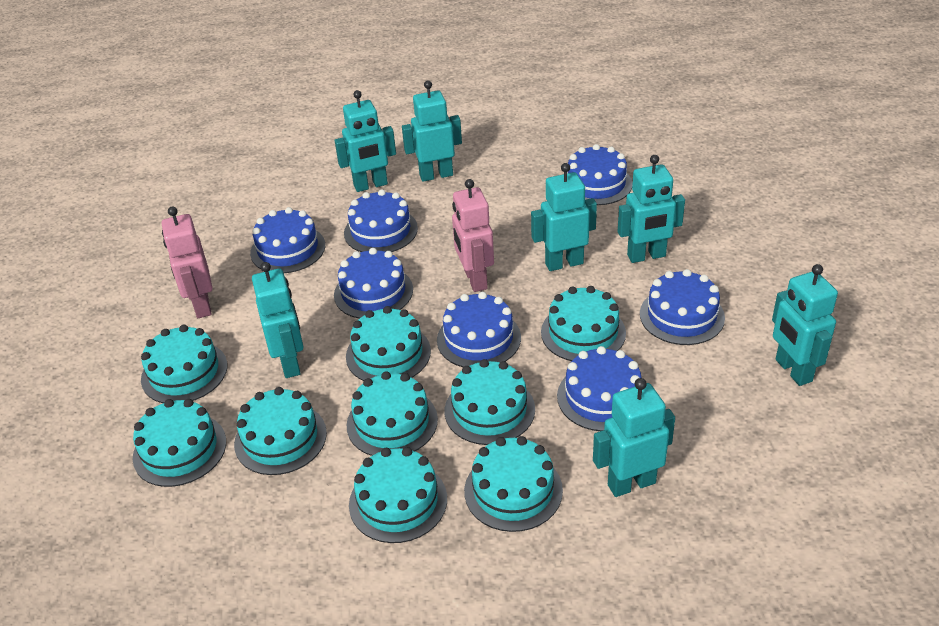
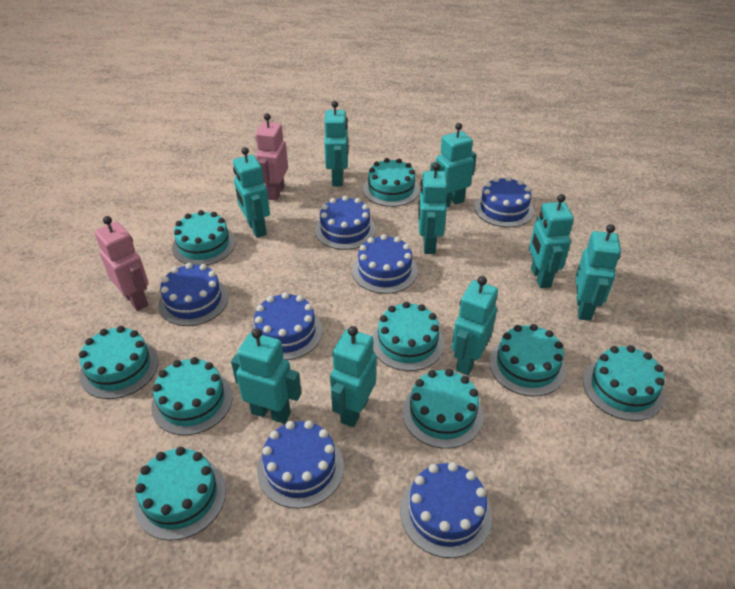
turquoise robot: 7 -> 9

